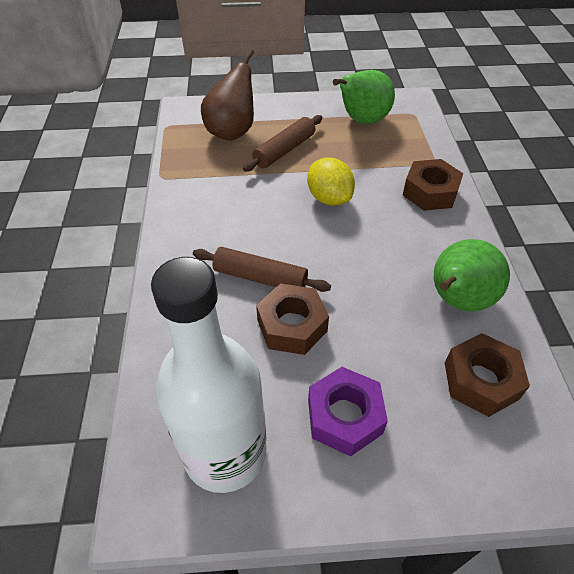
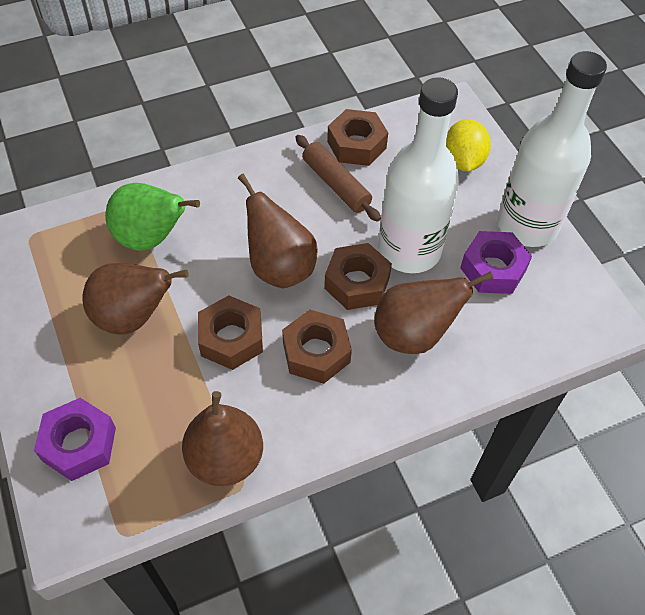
brown nut: 3 -> 4
brown pear: 1 -> 4
brown rolling pin: 2 -> 1
green pear: 2 -> 1
purple nut: 1 -> 2
white bottle: 1 -> 2

